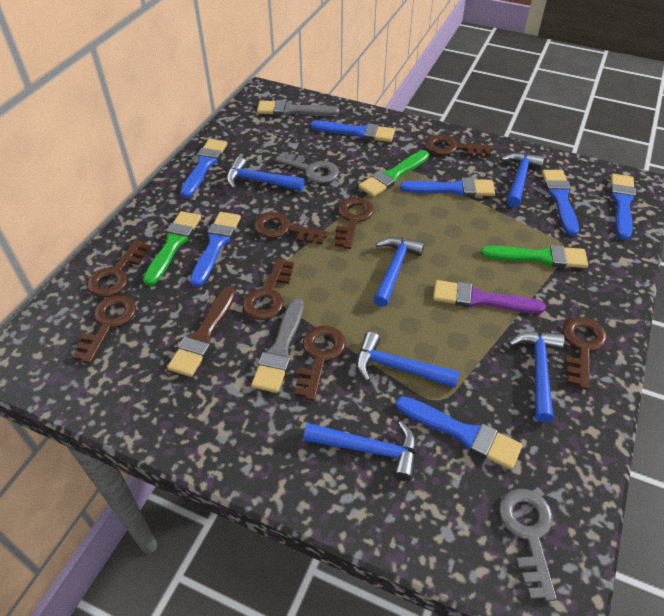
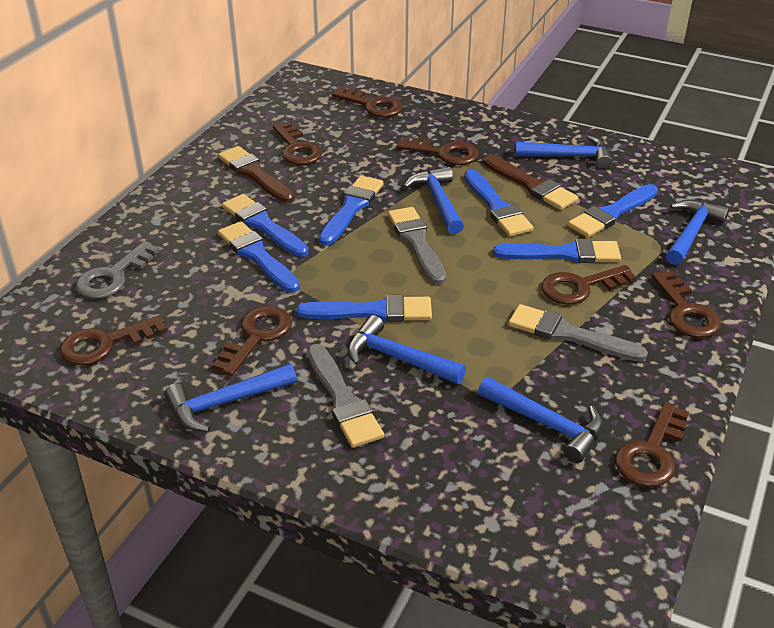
brown brush: 1 -> 2
green brush: 3 -> 0
grey brush: 2 -> 3
grey key: 2 -> 1
purple brush: 1 -> 0

